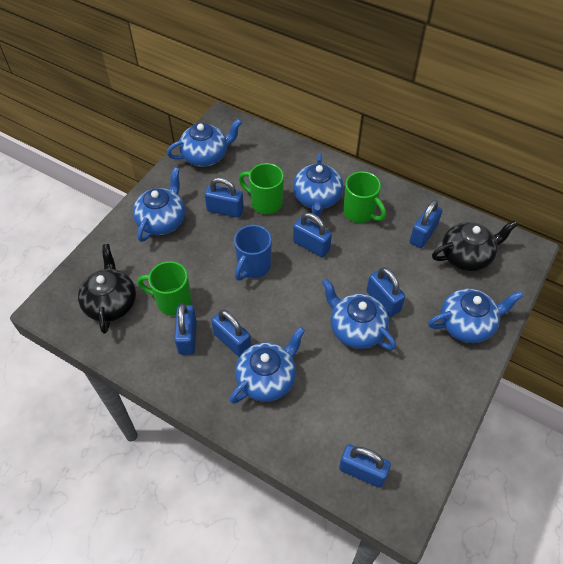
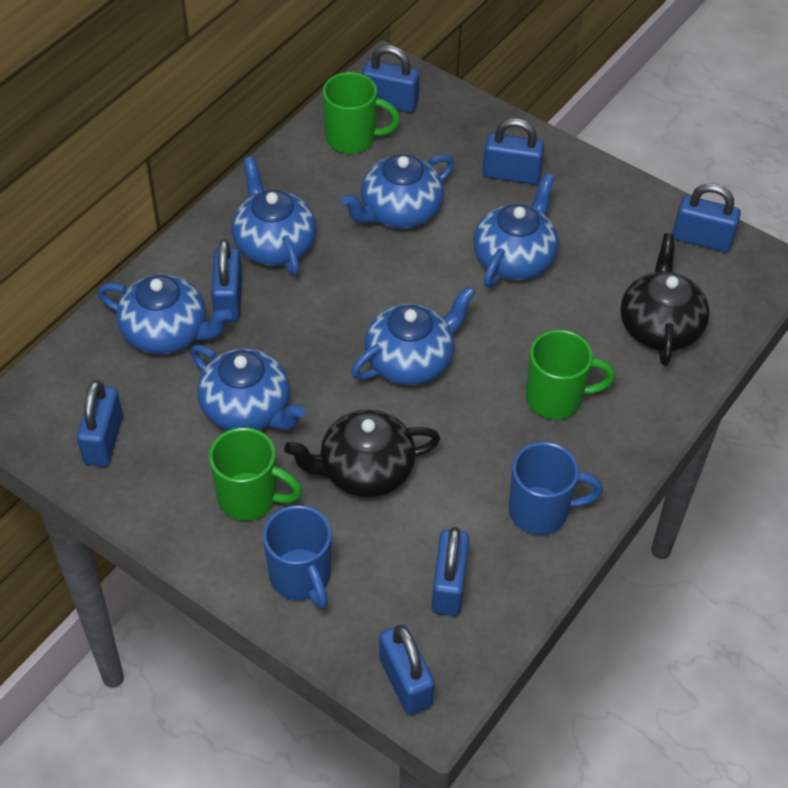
blue mug: 1 -> 2

